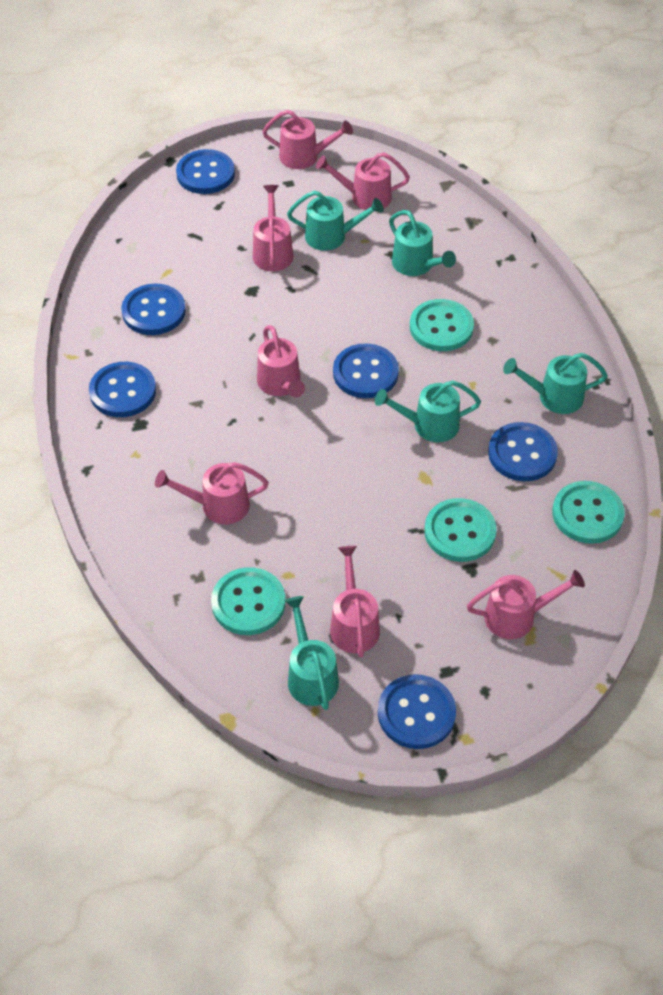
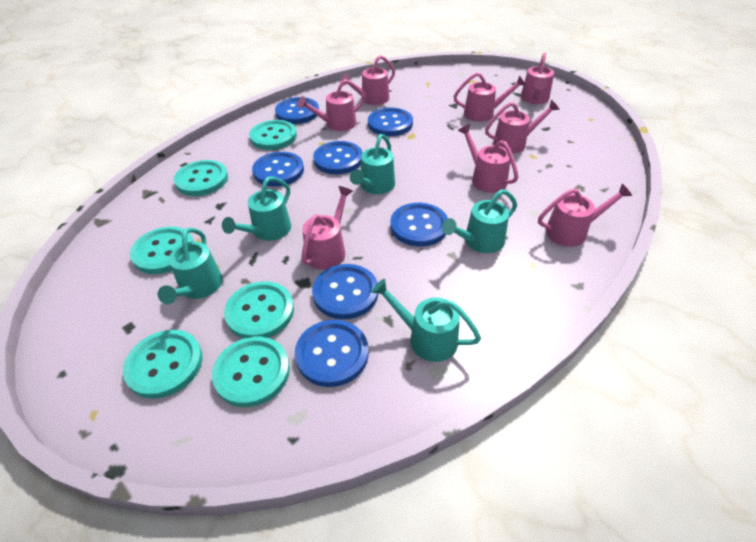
blue button: 6 -> 7
pink watering can: 7 -> 8
turquoise button: 4 -> 6

